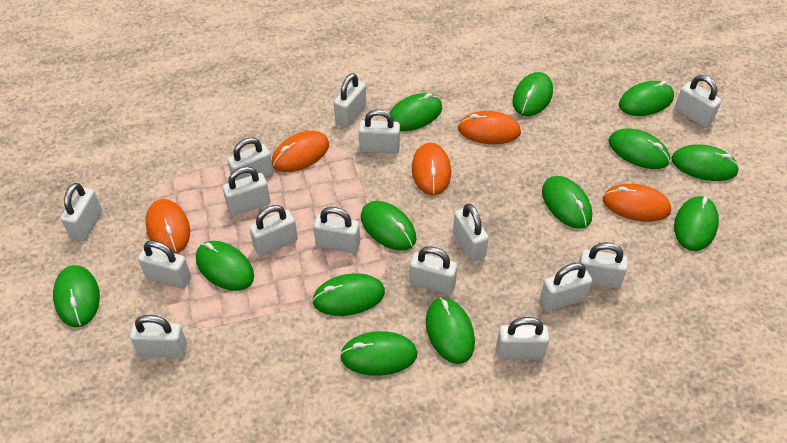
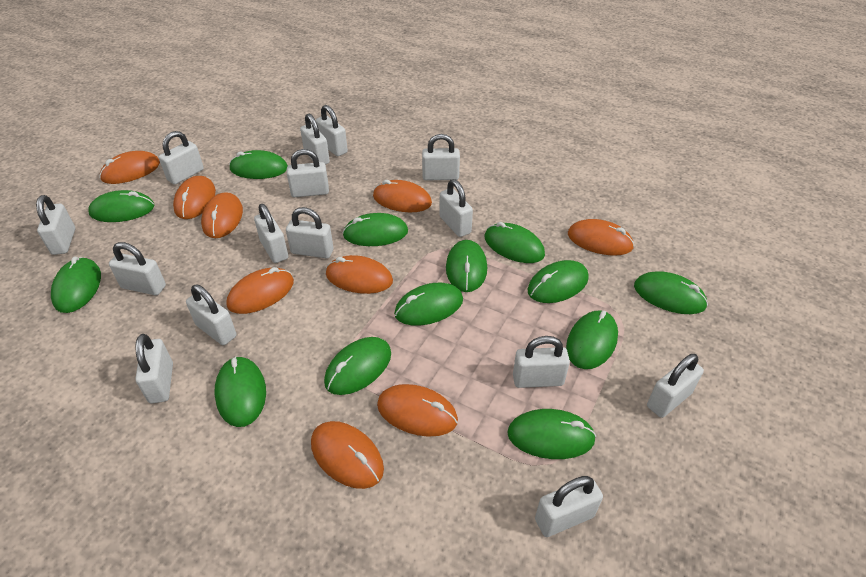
orange mouse: 5 -> 9

